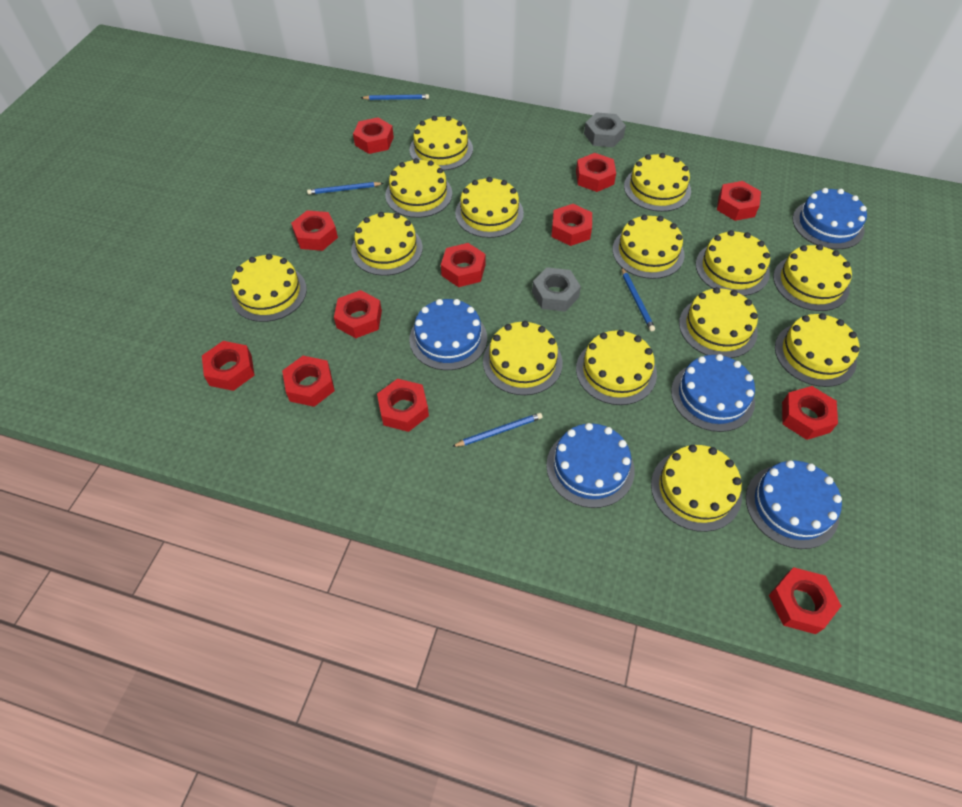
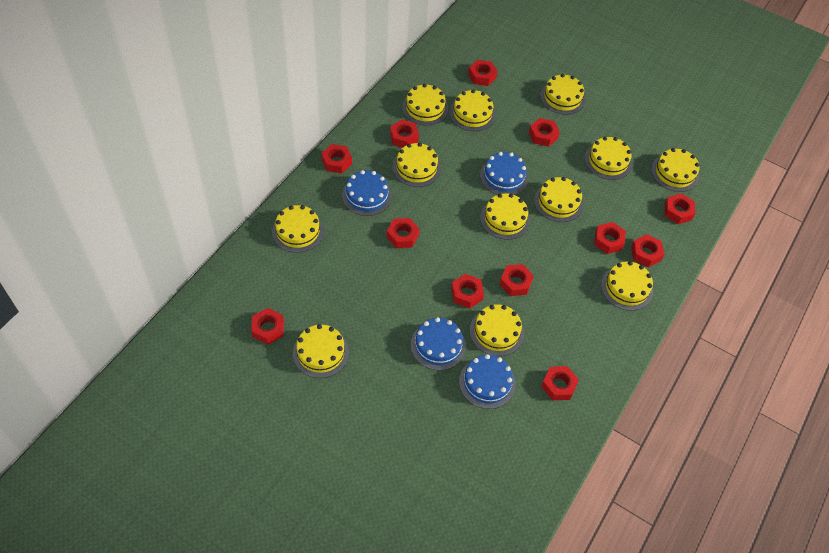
blue cake: 5 -> 4
blue pencil: 4 -> 0
grey nut: 2 -> 0
yellow cake: 14 -> 12

